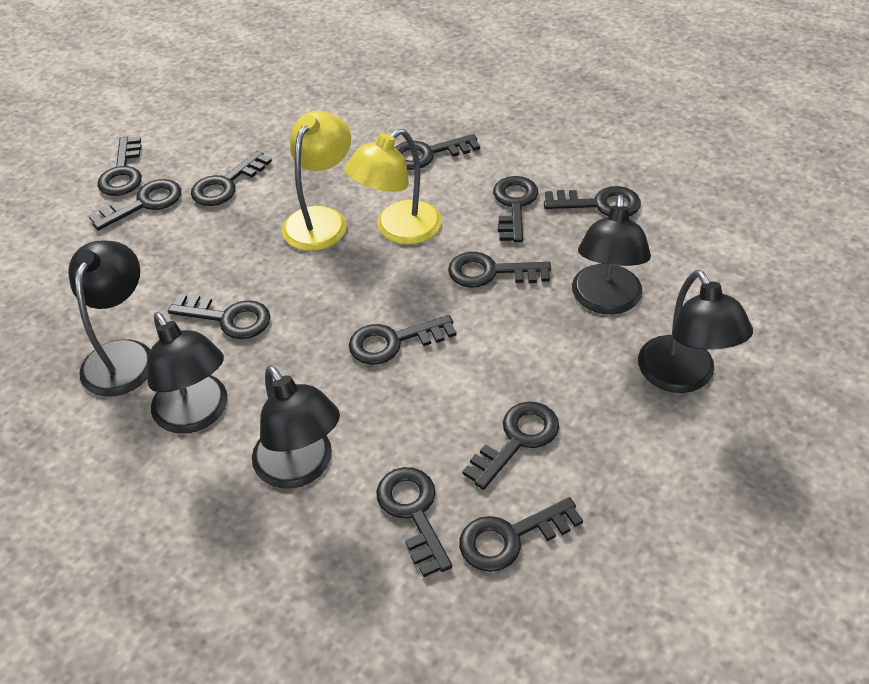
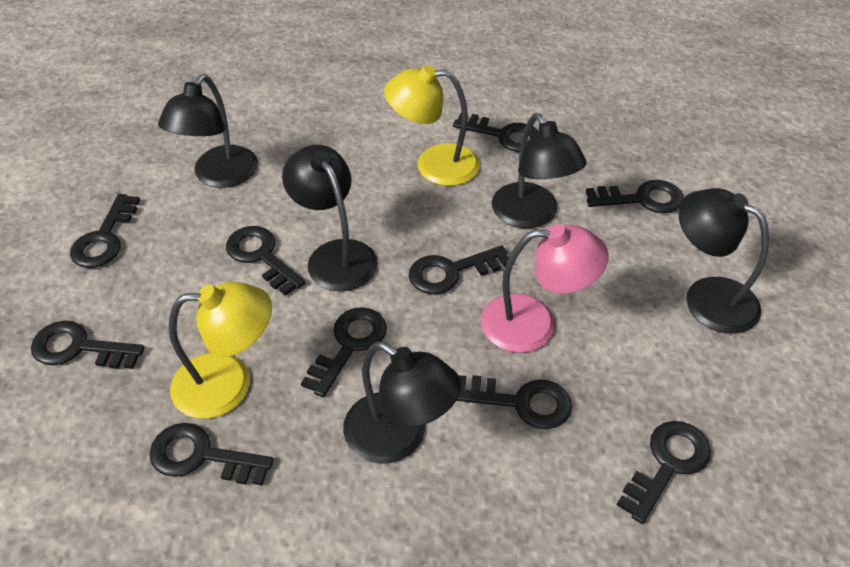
black key: 12 -> 10
pink lamp: 0 -> 1

